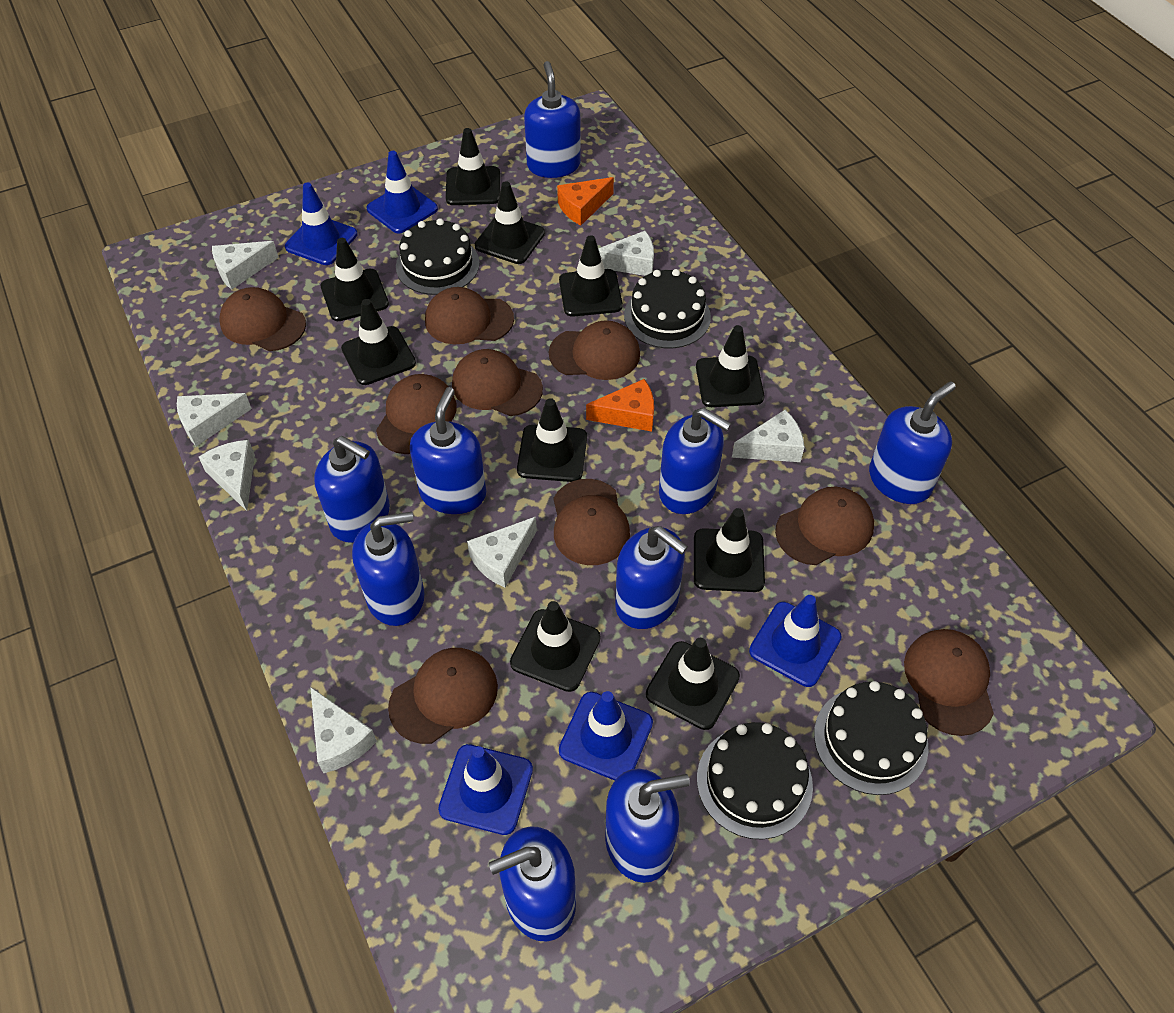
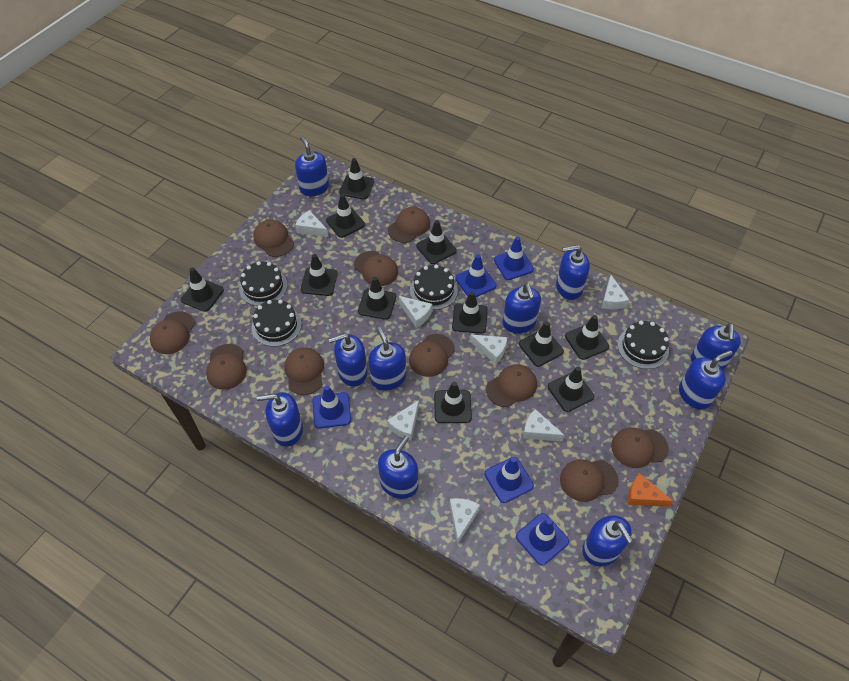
black traffic cone: 10 -> 11
blue soap dispenser: 9 -> 10
brown cap: 9 -> 10
orange cheese: 2 -> 1

